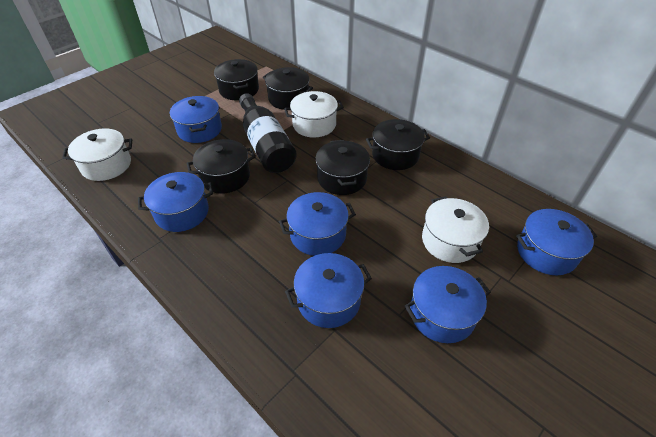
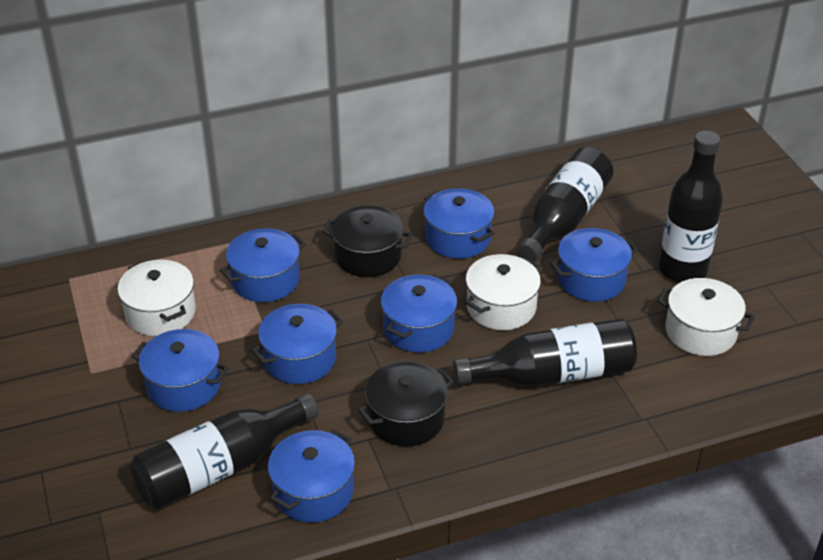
black bottle: 1 -> 4
black pot: 5 -> 2
blue pot: 6 -> 7

